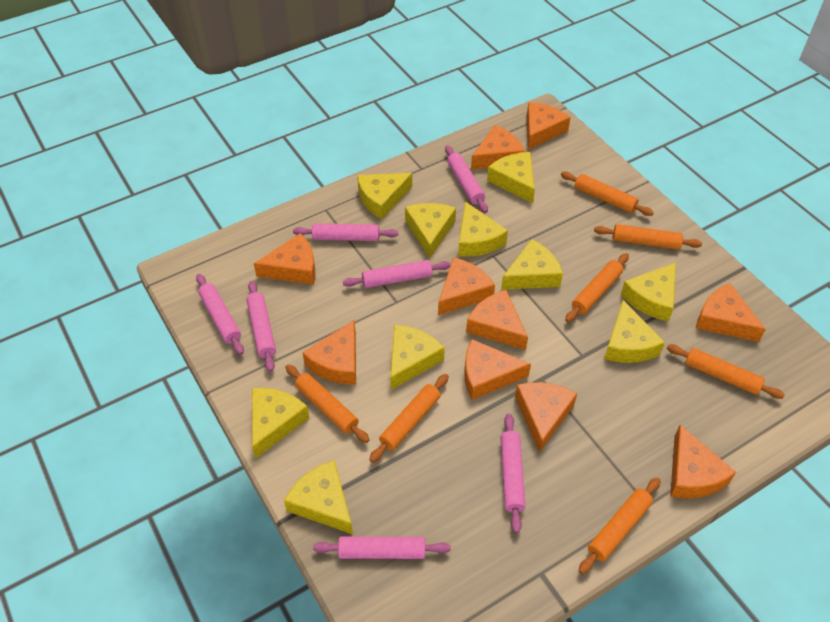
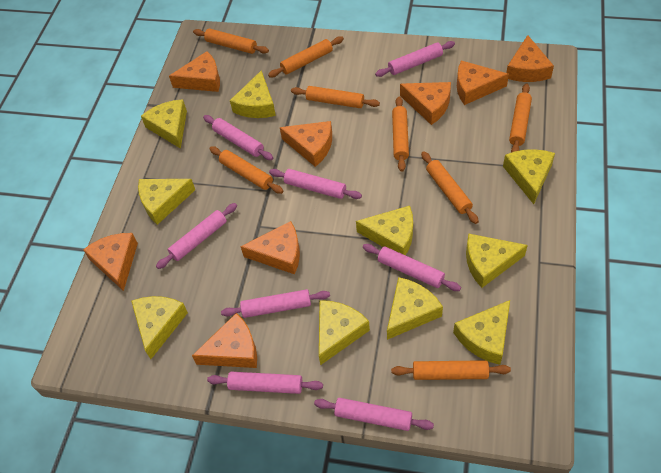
orange cheese: 10 -> 8
orange rolling pin: 7 -> 8
pink rolling pin: 7 -> 8

